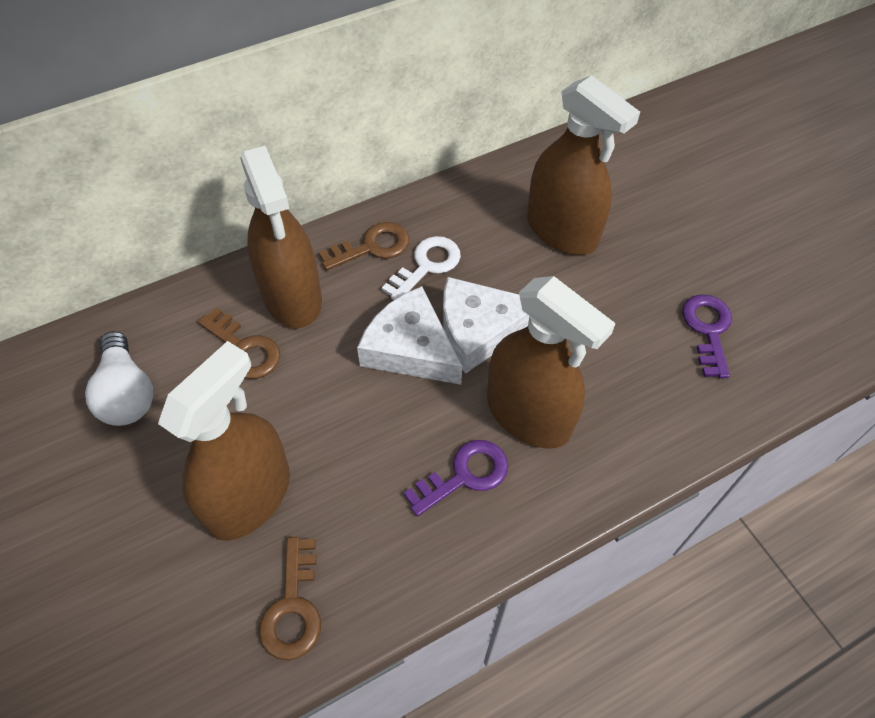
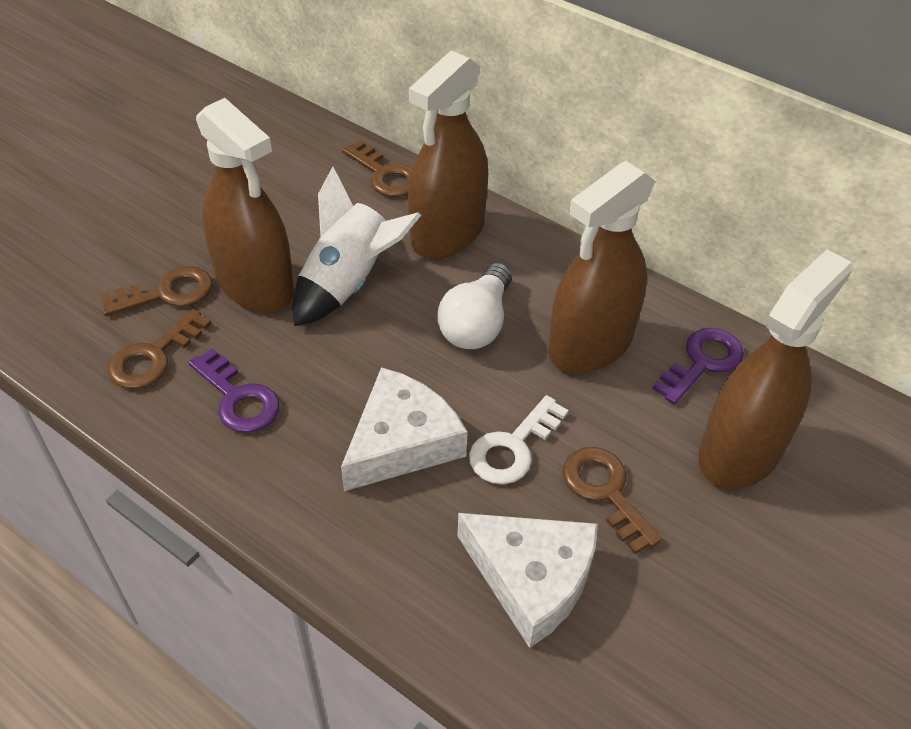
brown key: 3 -> 4
white rocket: 0 -> 1

